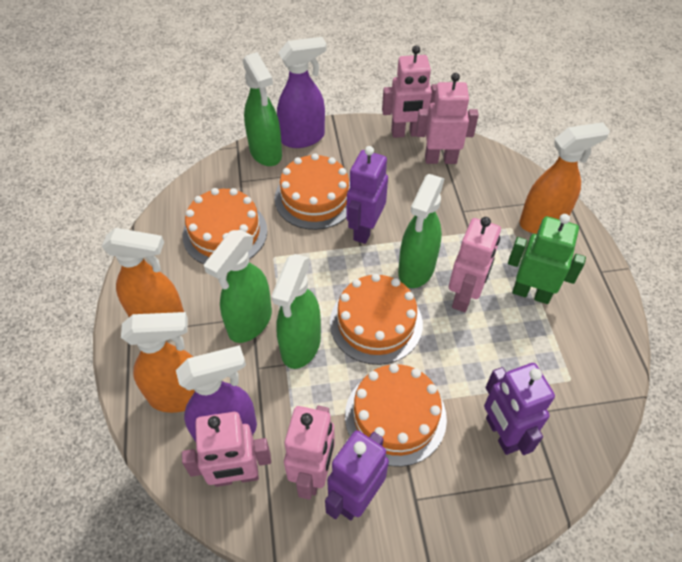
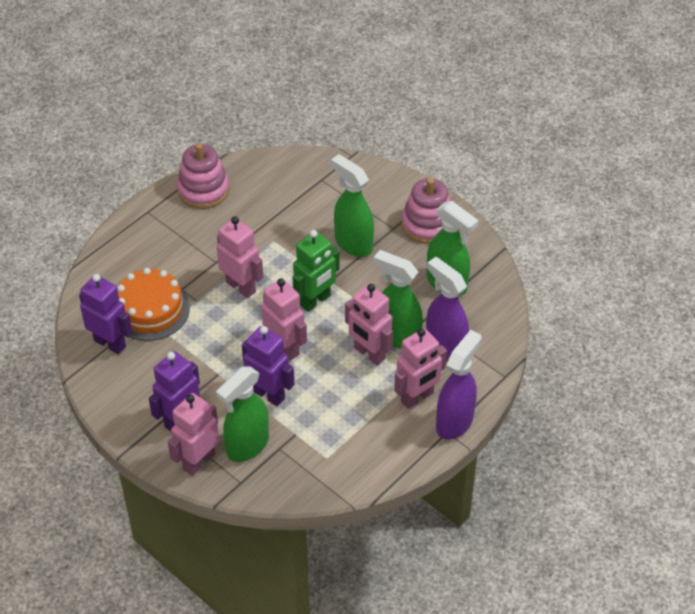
orange cake: 4 -> 1
orange spray bottle: 3 -> 0
pink stacking toy: 0 -> 2

